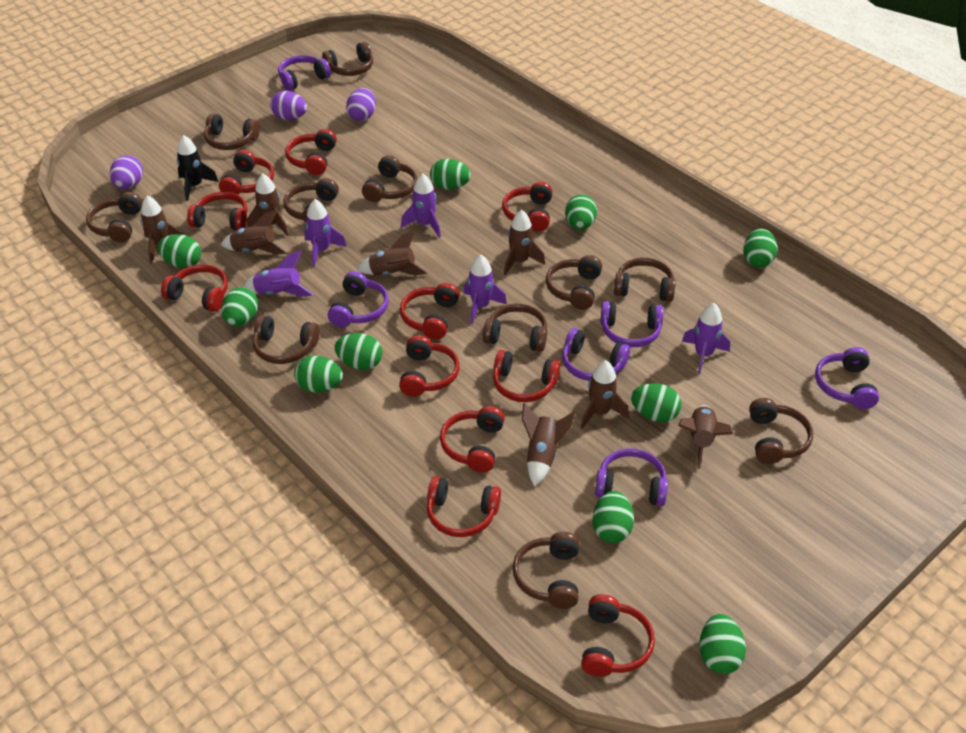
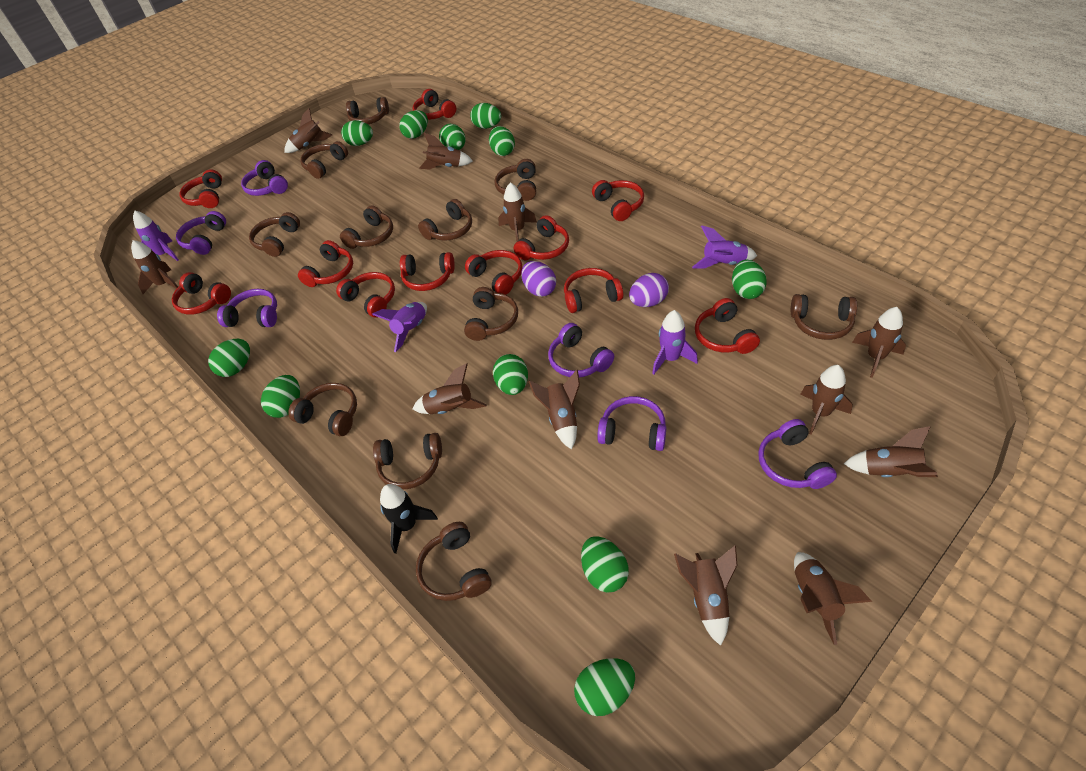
brown rocket: 8 -> 11
green egg: 10 -> 11
purple egg: 3 -> 2
purple rocket: 5 -> 4

